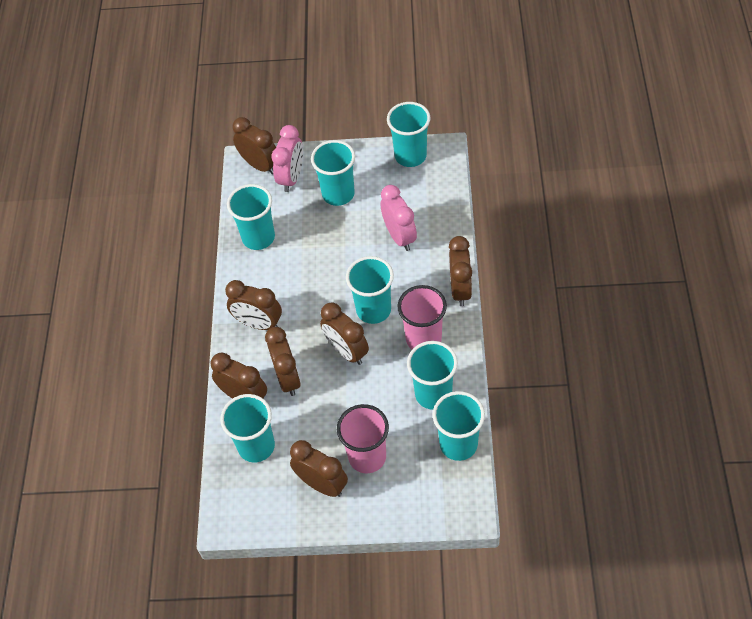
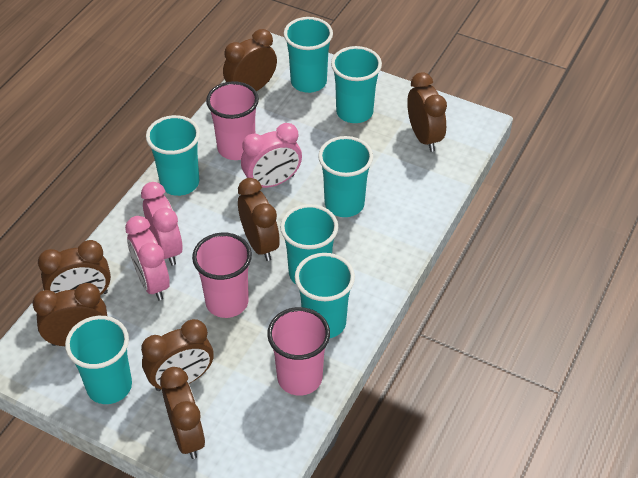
pink clock: 2 -> 3
pink cup: 2 -> 3

